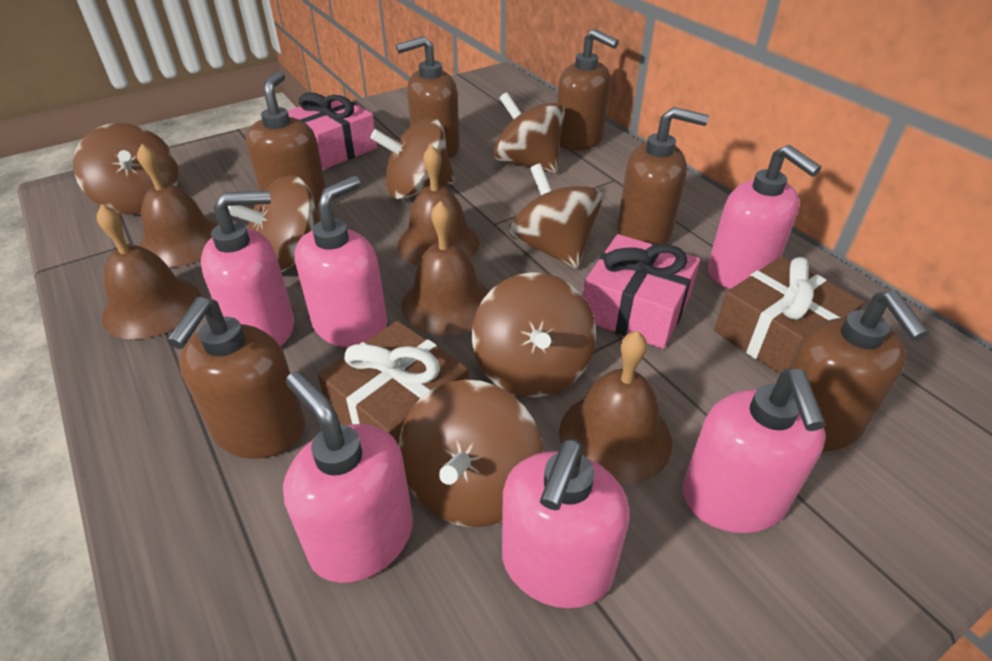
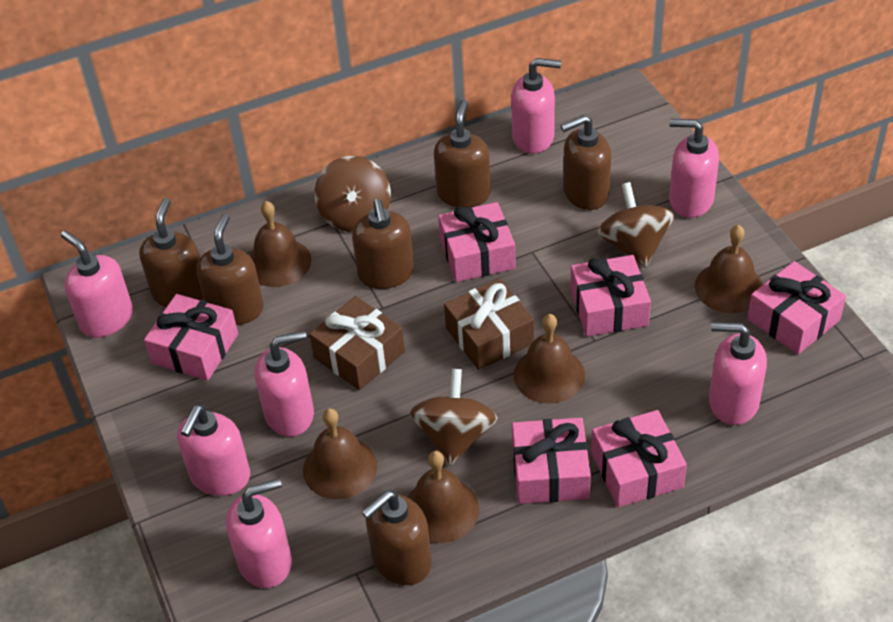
brown spinning top: 7 -> 3
pink gift: 2 -> 6
pink soap dispenser: 6 -> 7

